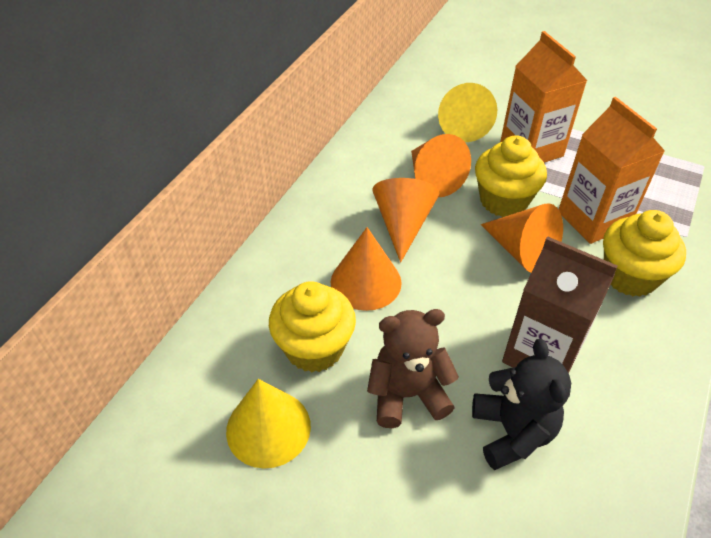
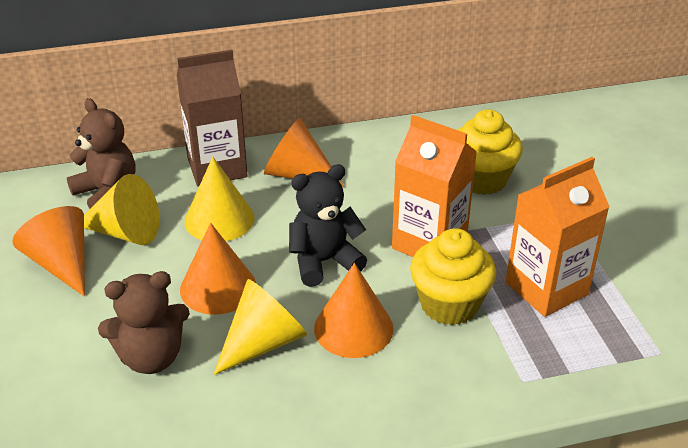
brown teddy bear: 1 -> 2
yellow cone: 2 -> 3
yellow cupcake: 3 -> 2

